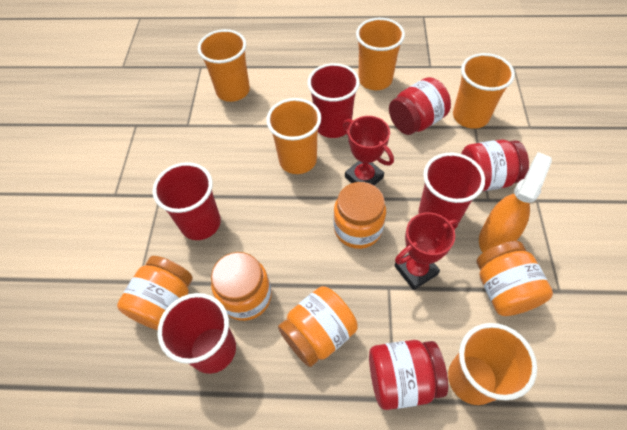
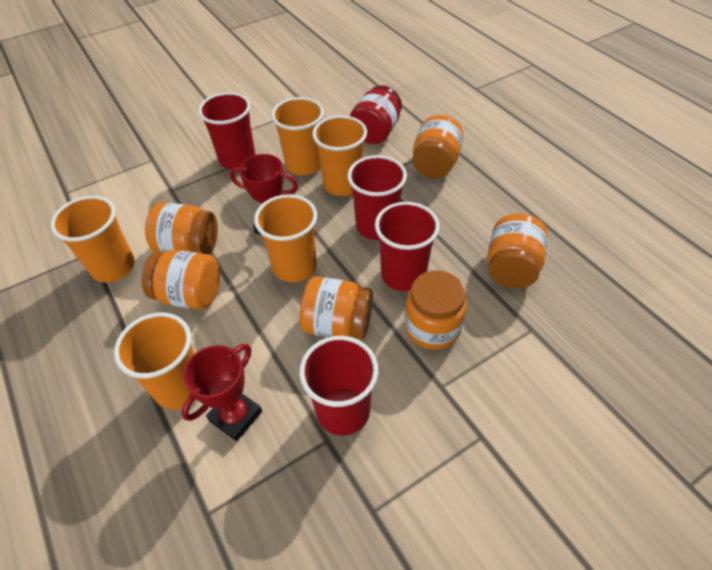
orange jar: 5 -> 6
orange spray bottle: 1 -> 0
red jar: 3 -> 1

